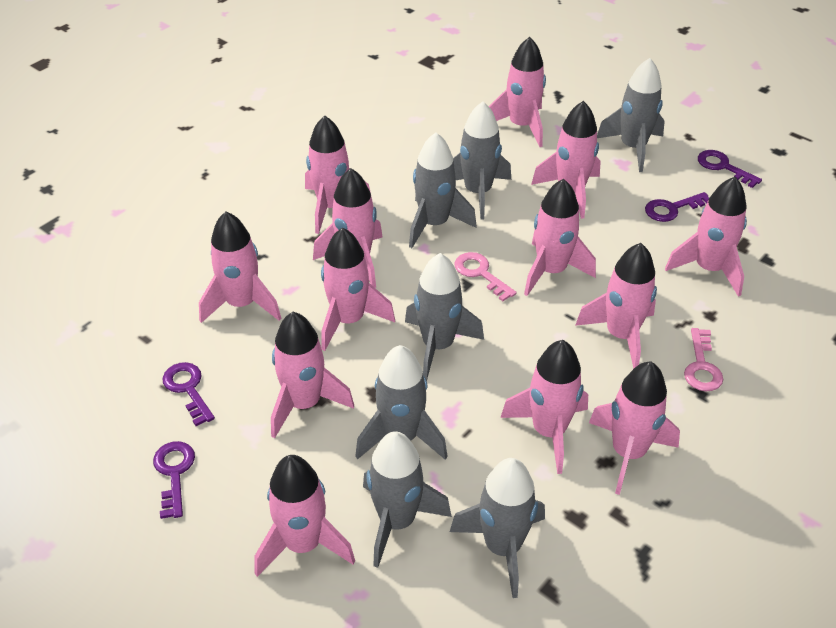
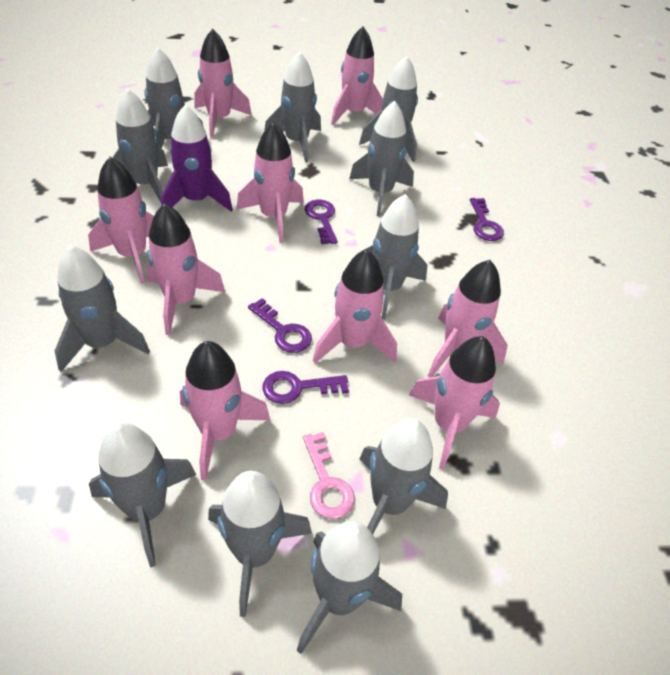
grey rocket: 7 -> 11
pink key: 2 -> 1
pink rocket: 13 -> 9
purple rocket: 0 -> 1

